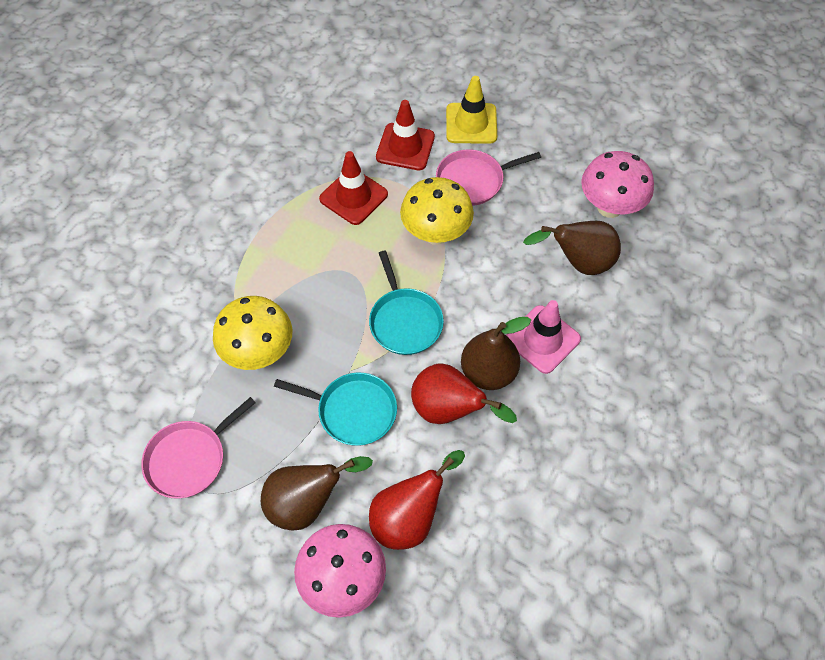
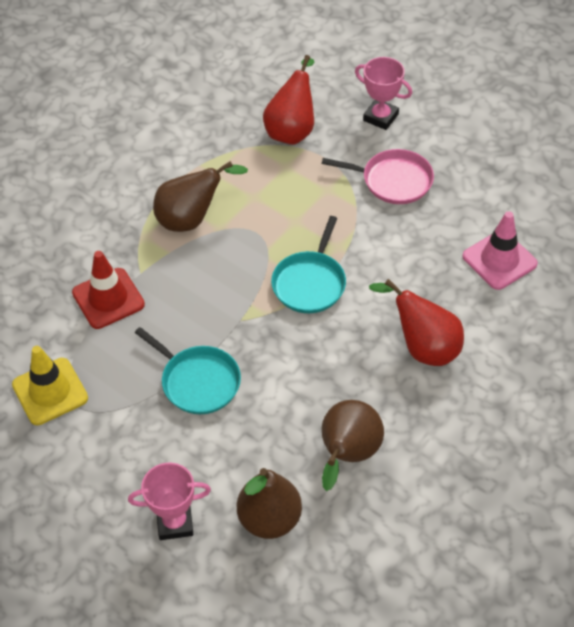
pink mushroom: 2 -> 0
pink pan: 2 -> 1
pink trophy: 0 -> 2
red traffic cone: 2 -> 1
yellow mushroom: 2 -> 0

